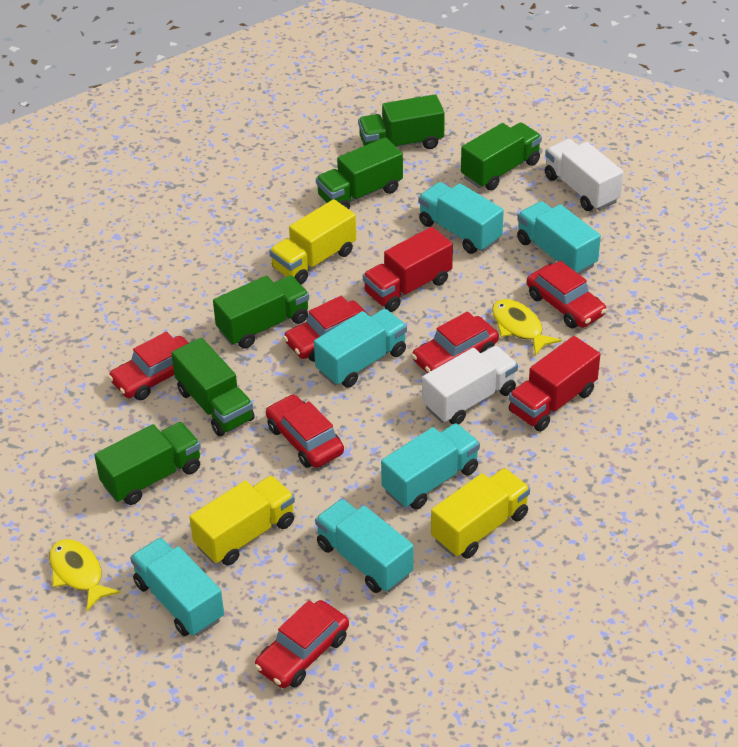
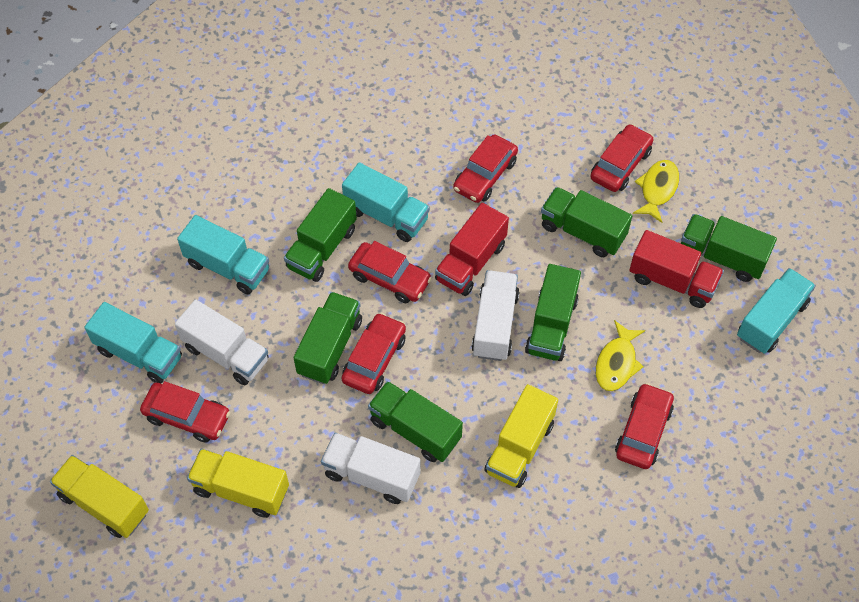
turquoise truck: 6 -> 4
white truck: 2 -> 3

